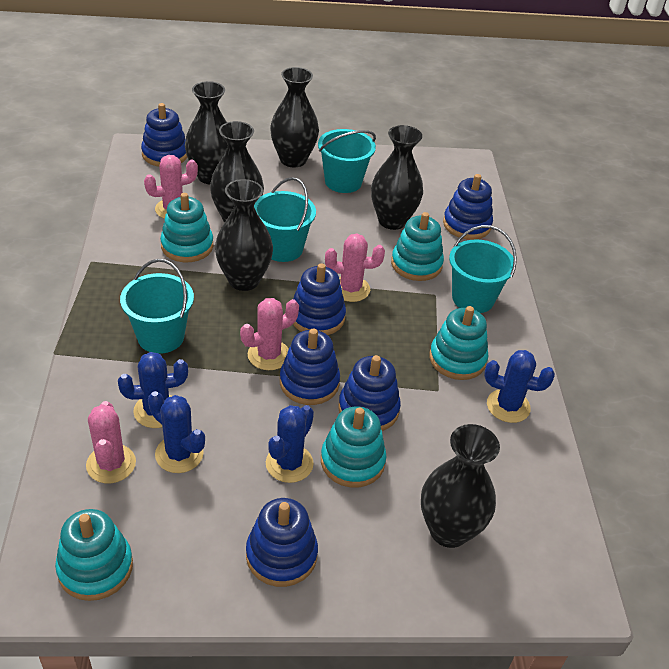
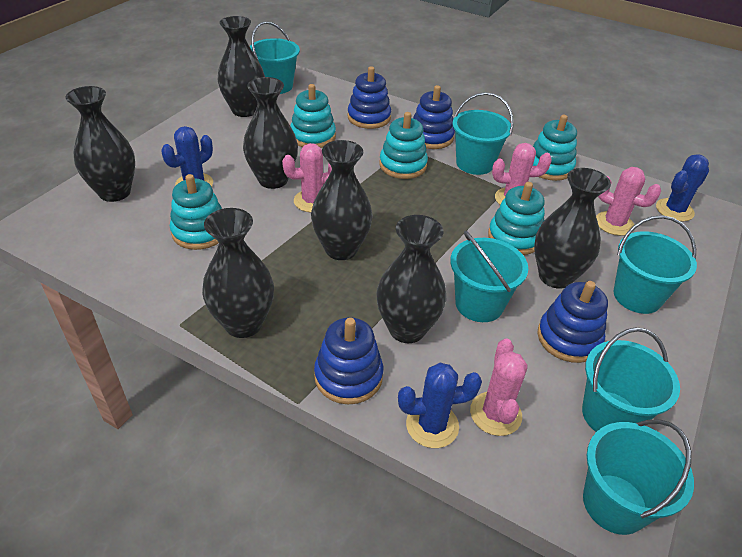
black vase: 6 -> 7
blue cactus: 4 -> 3
blue stacking toy: 6 -> 4
turquoise bucket: 4 -> 6

